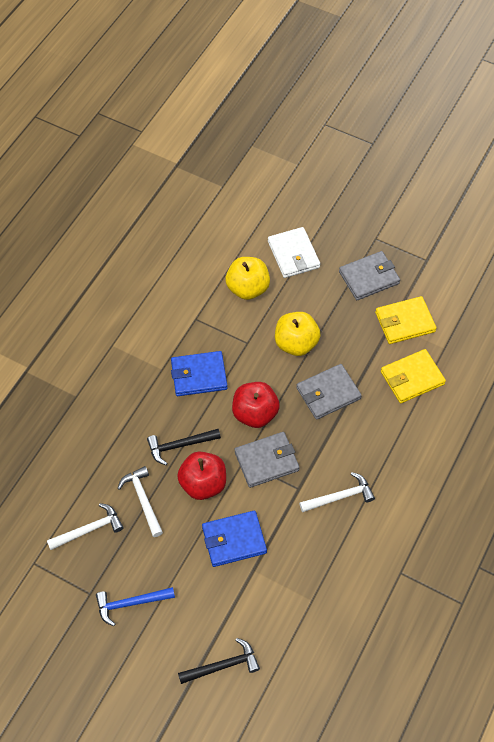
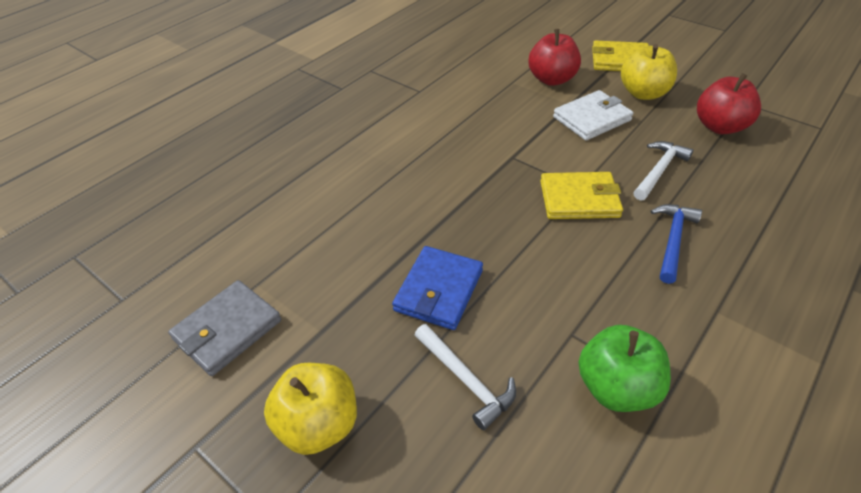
black hammer: 2 -> 0
blue wallet: 2 -> 1
green apple: 0 -> 1
grey wallet: 3 -> 1
white hammer: 3 -> 2

